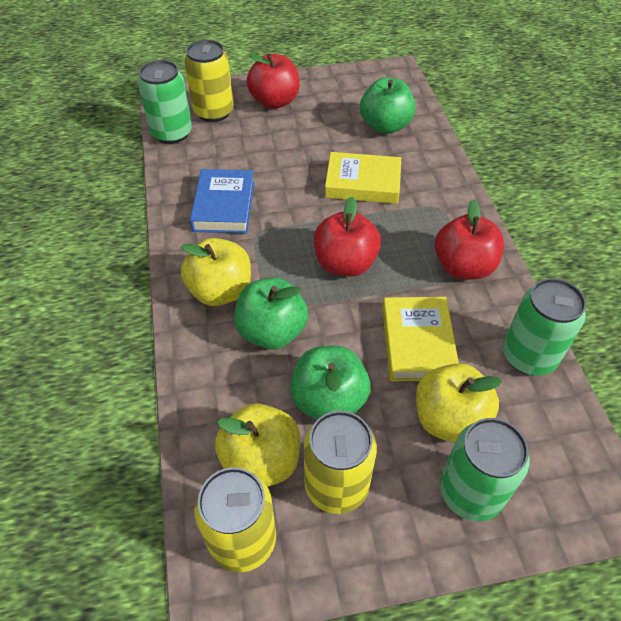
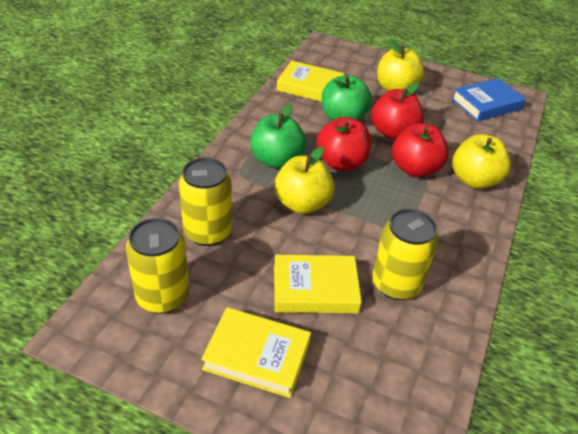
green apple: 3 -> 2
green can: 3 -> 0
yellow book: 2 -> 3

